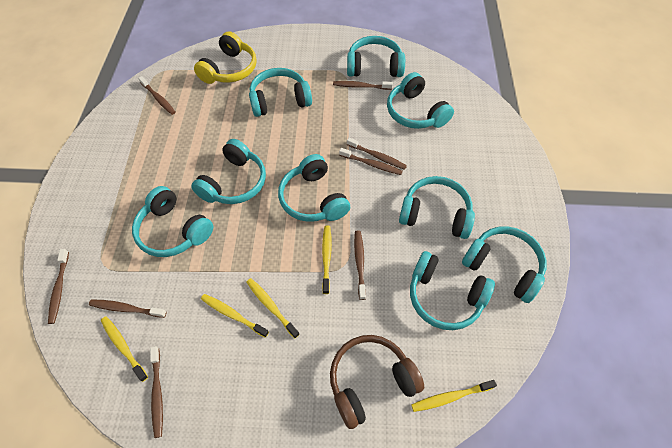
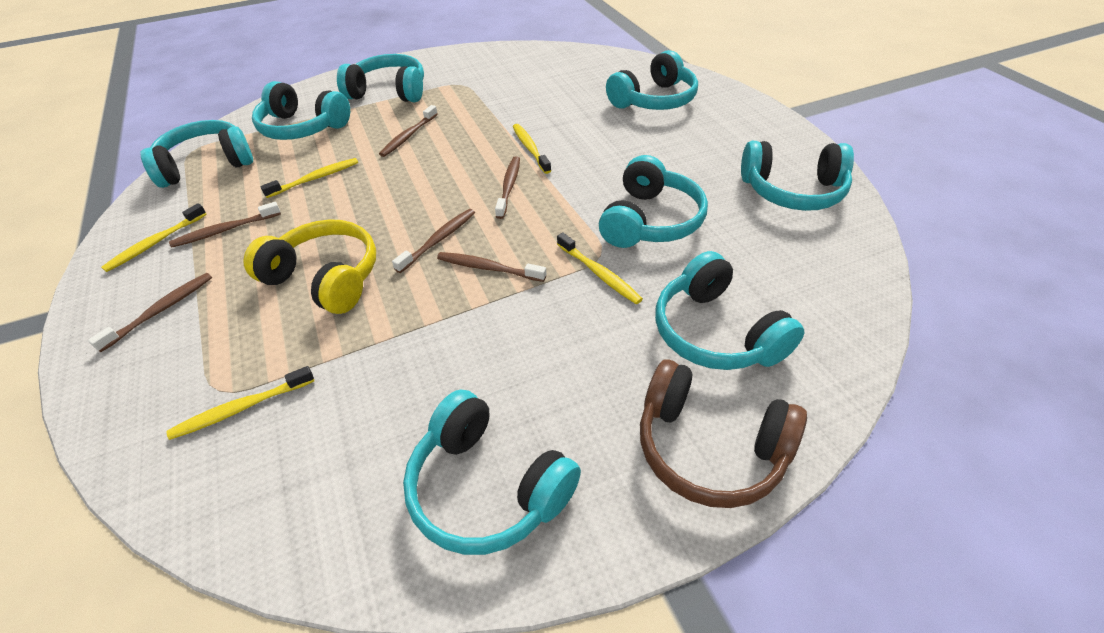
brown toothbrush: 8 -> 6
turquoise headphones: 9 -> 8

